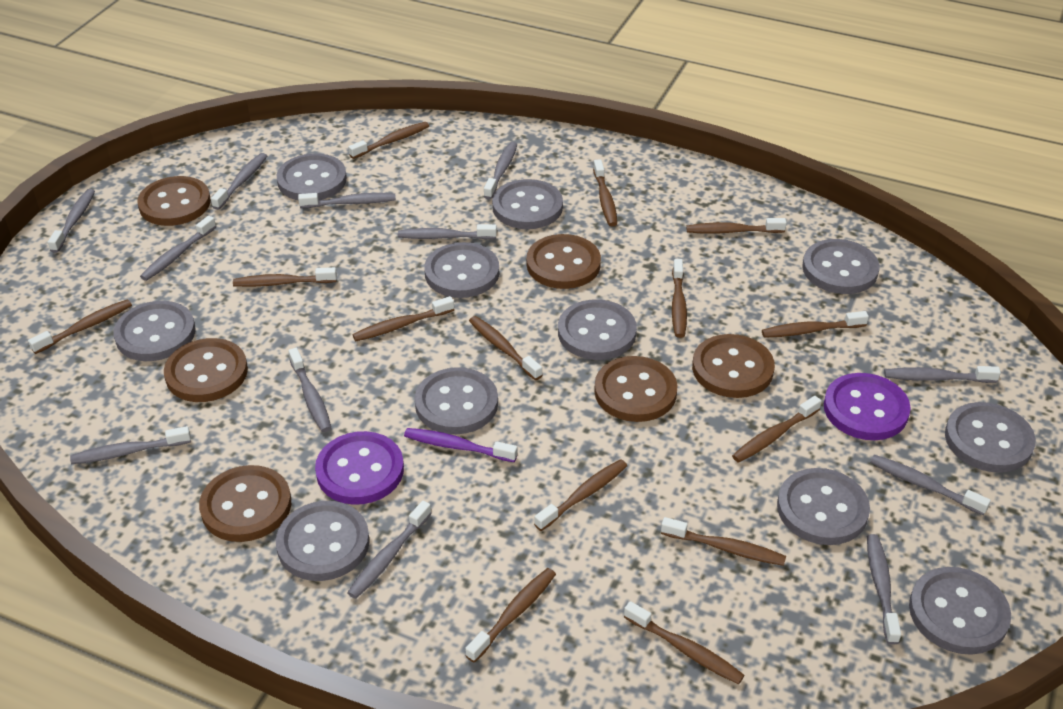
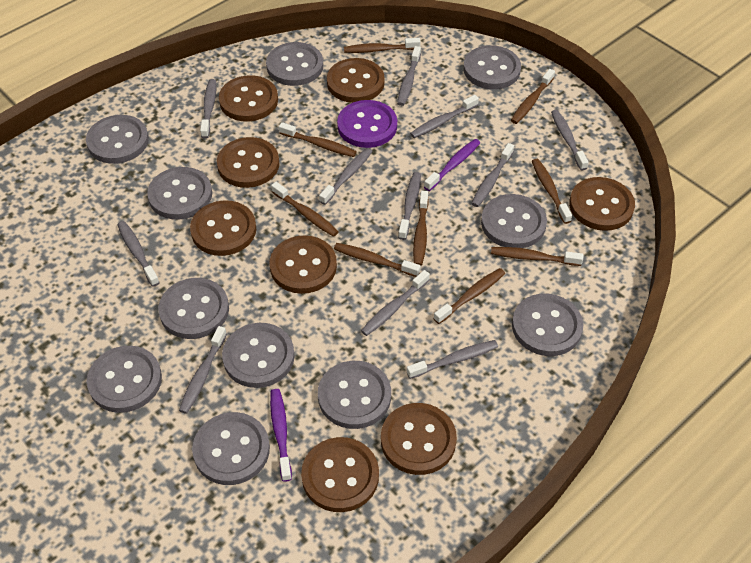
brown button: 6 -> 8
brown toothbrush: 14 -> 9
grey toothbrush: 12 -> 11
purple button: 2 -> 1
purple toothbrush: 1 -> 2

